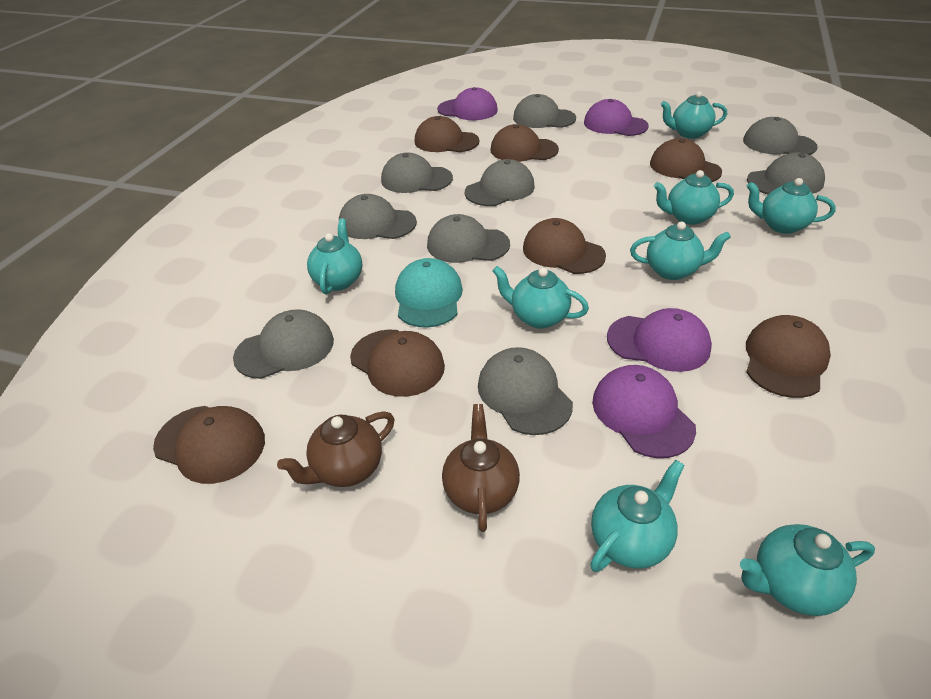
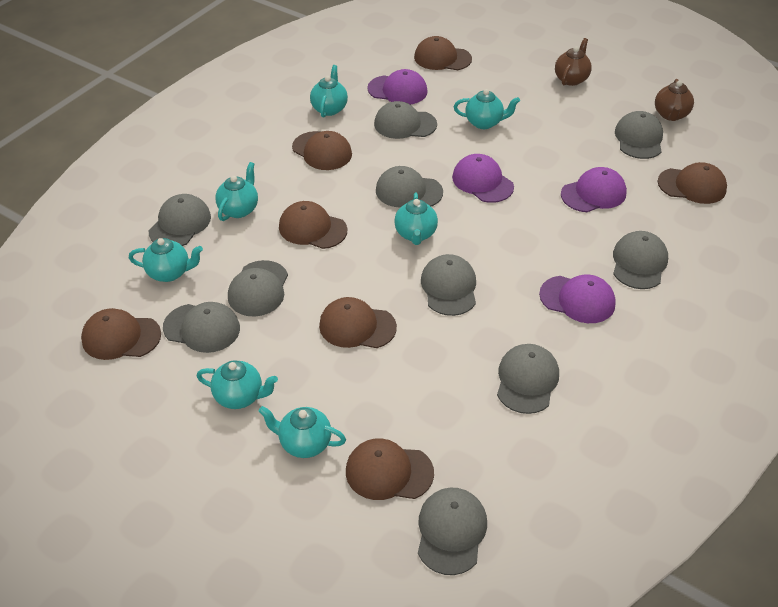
grey cap: 9 -> 10
turquoise cap: 1 -> 0
turquoise teapot: 8 -> 7

